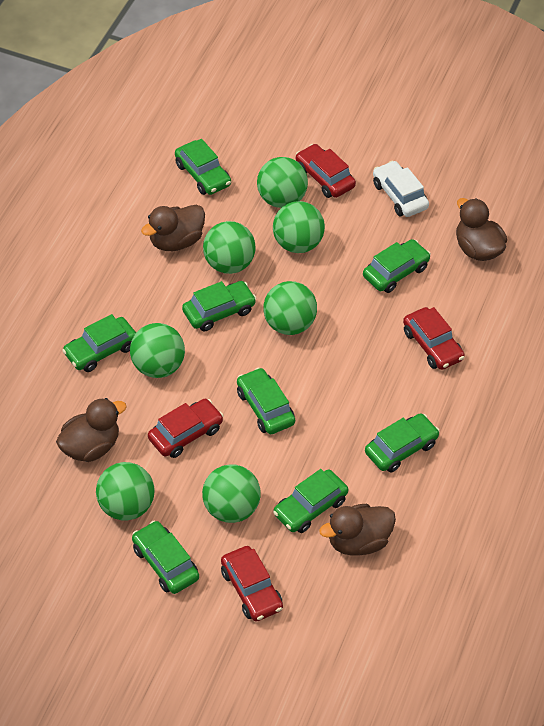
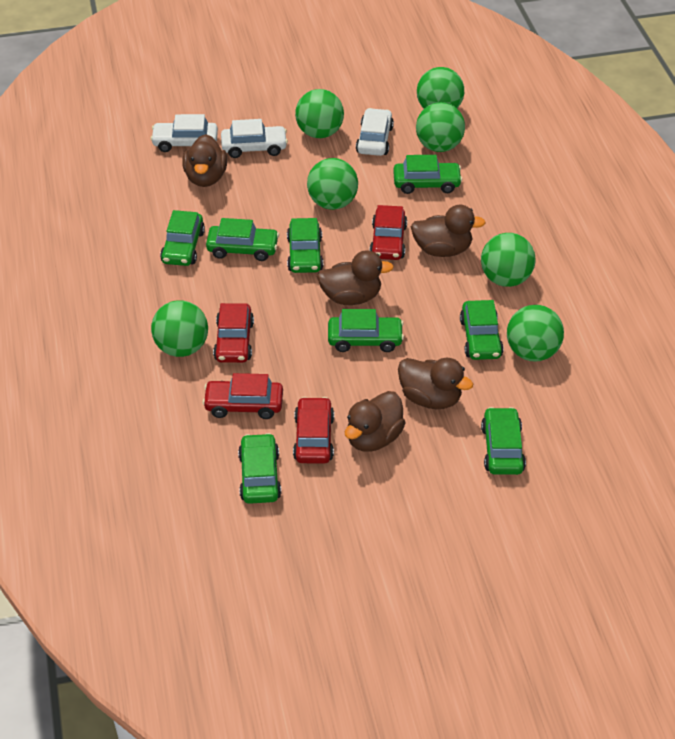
brown duck: 4 -> 5
white car: 1 -> 3

